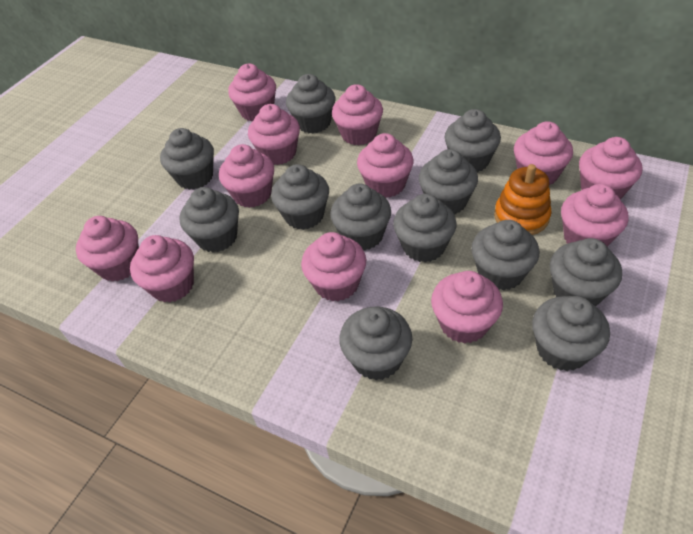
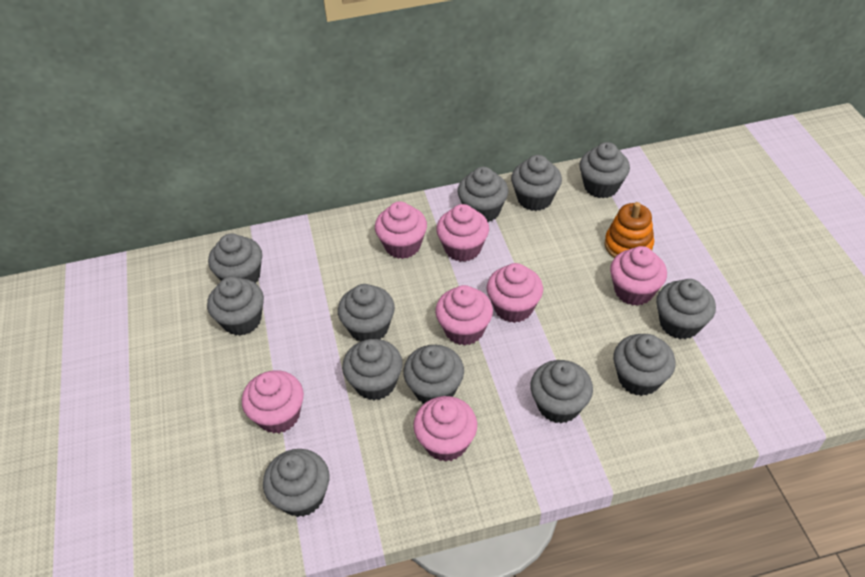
pink cupcake: 12 -> 7

